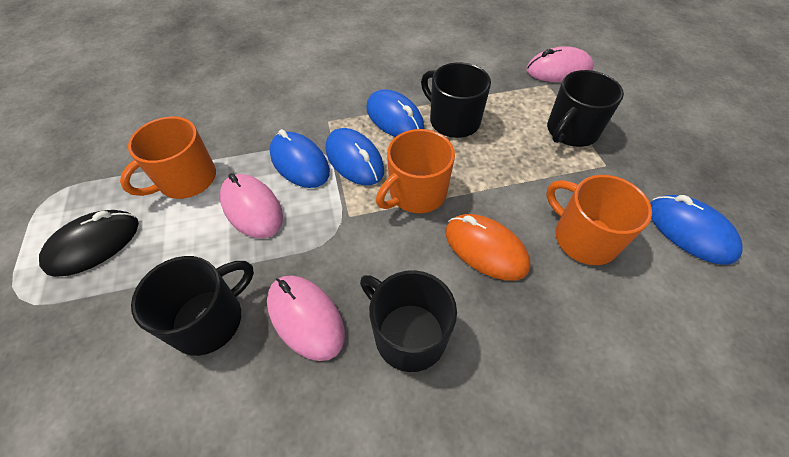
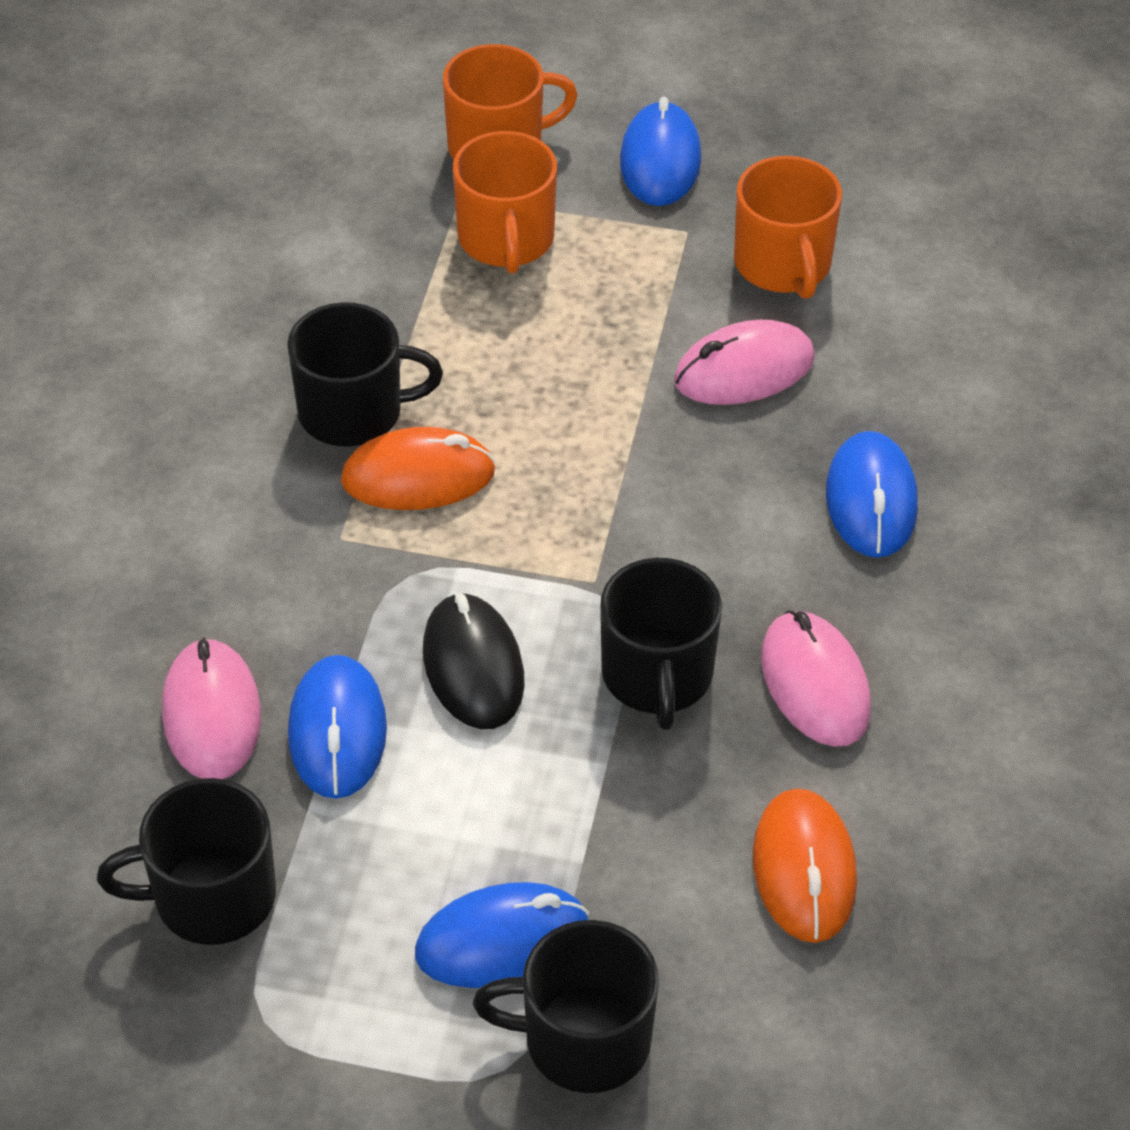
orange mouse: 1 -> 2

